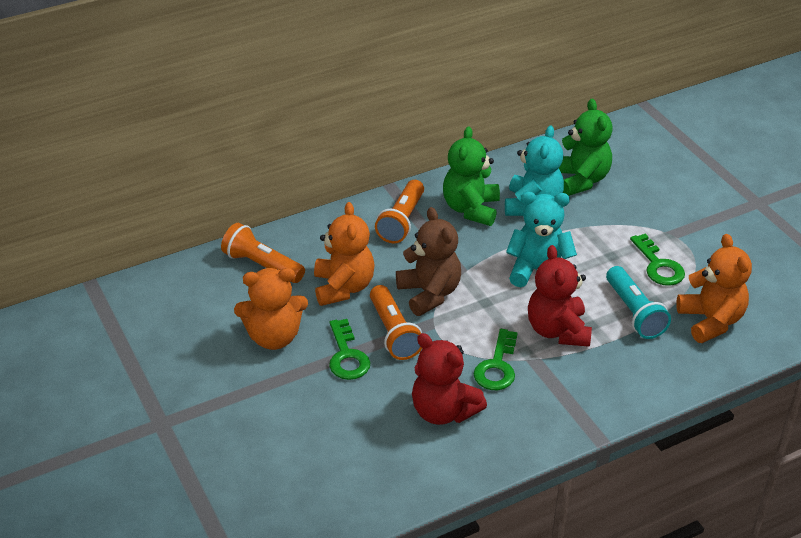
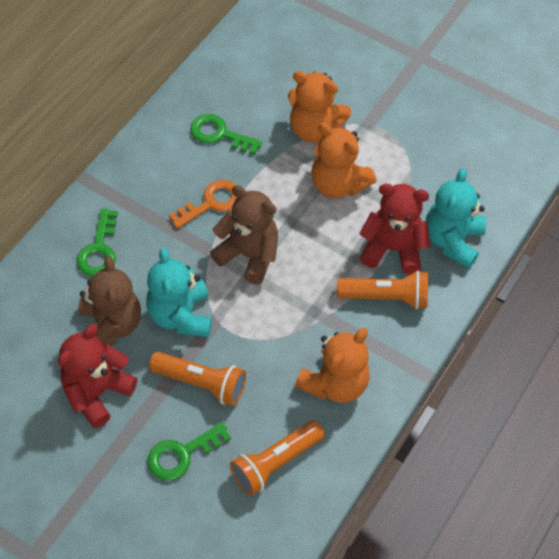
brown teddy bear: 1 -> 2
green teddy bear: 2 -> 0
orange key: 0 -> 1
turquoise flashlight: 1 -> 0

